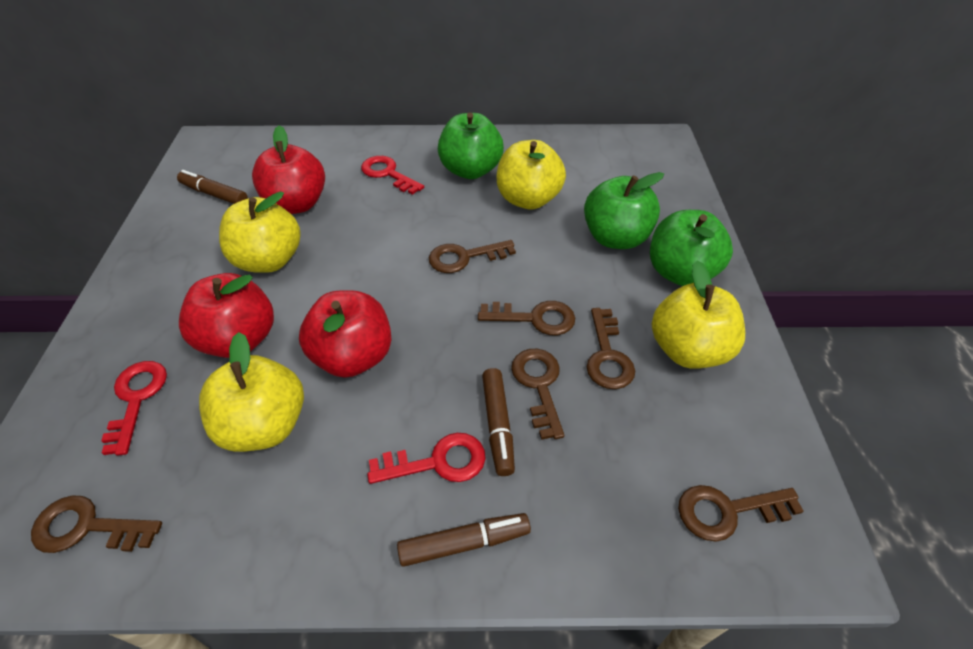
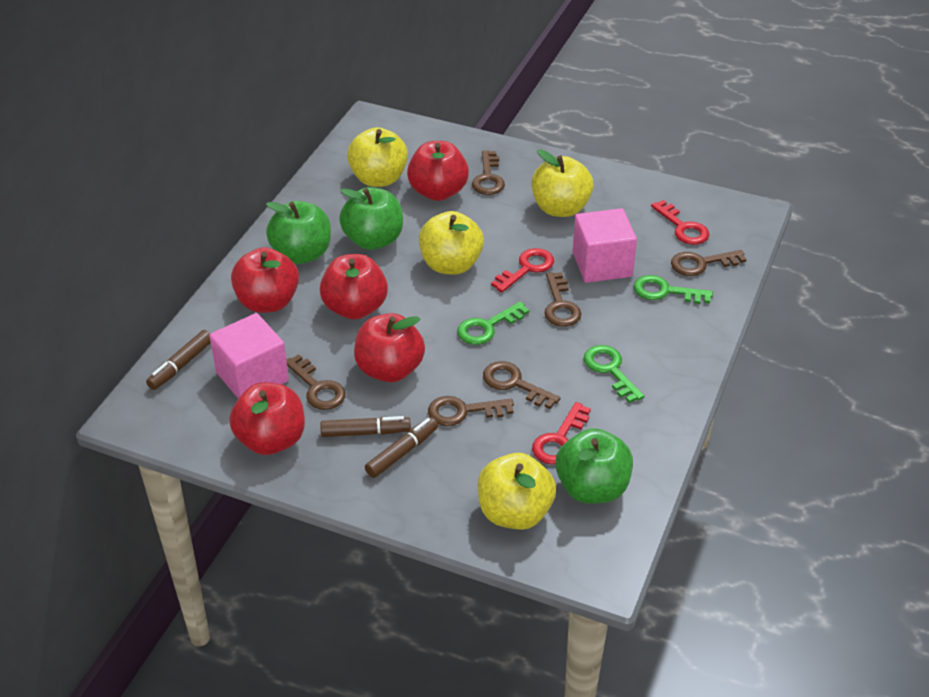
green key: 0 -> 3
pink cube: 0 -> 2
red apple: 3 -> 5

